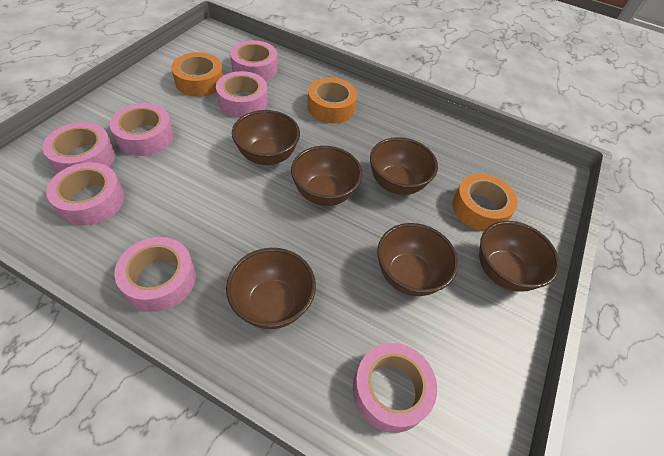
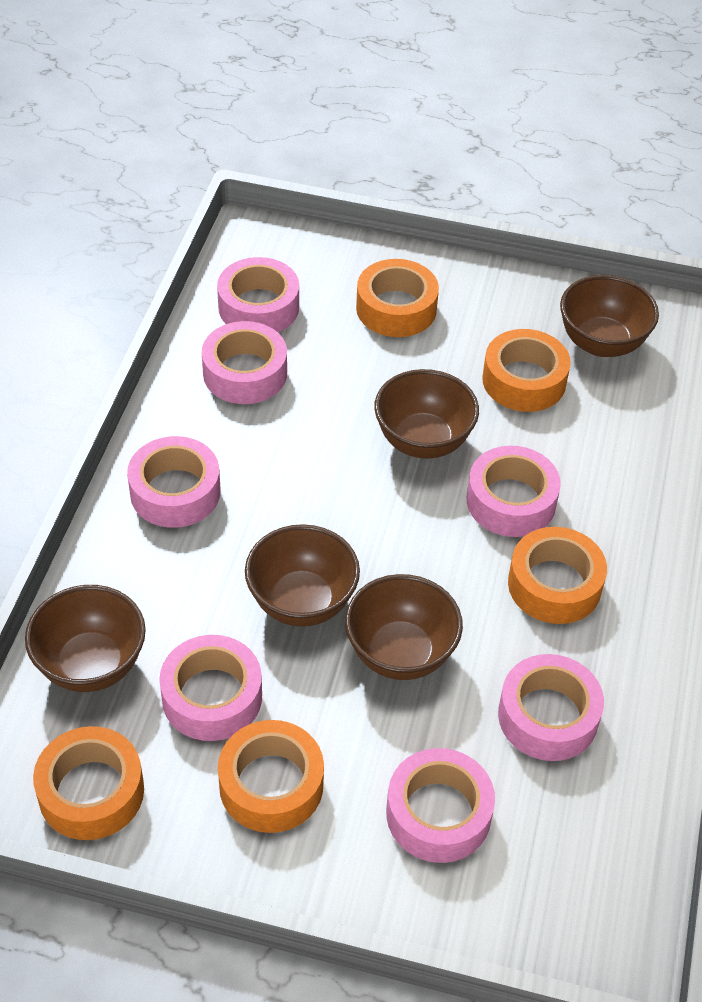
brown bowl: 6 -> 5
orange tape: 3 -> 5

